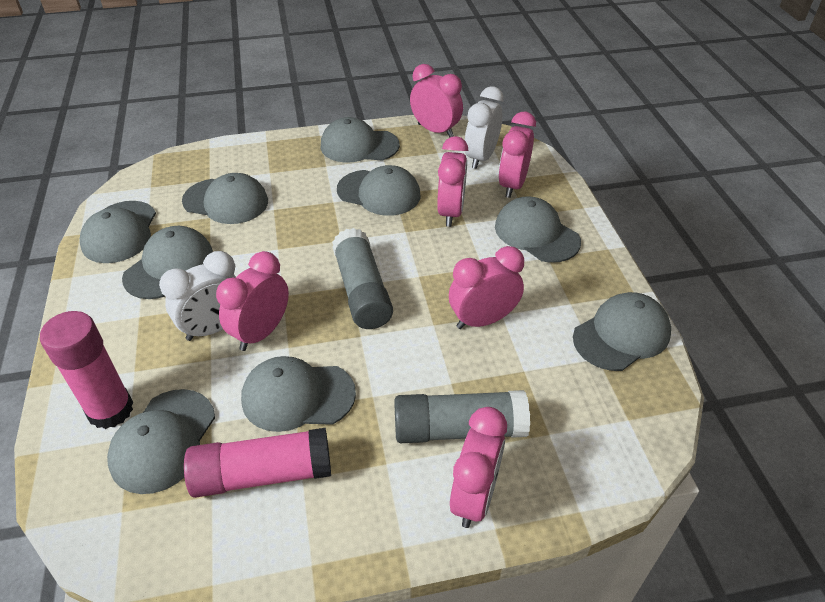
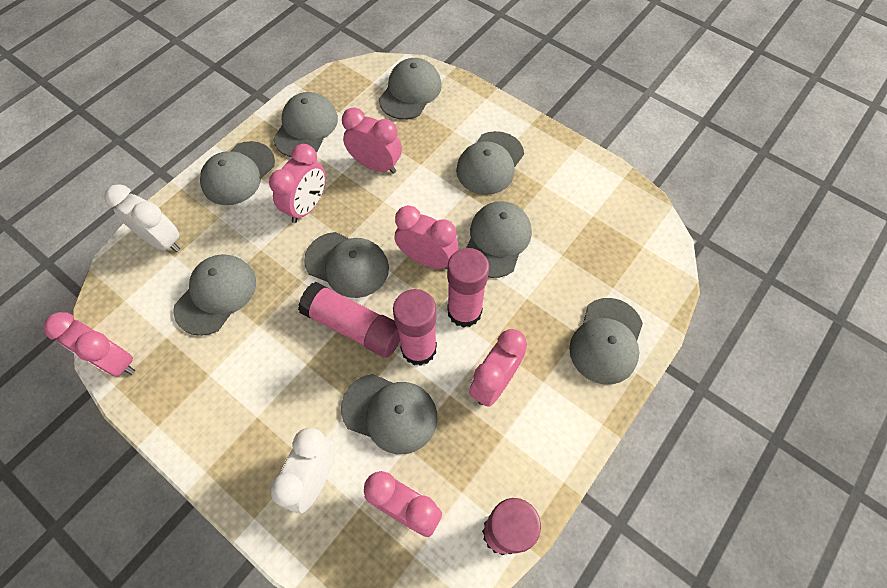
grey glue stick: 2 -> 0
pink glue stick: 2 -> 4

